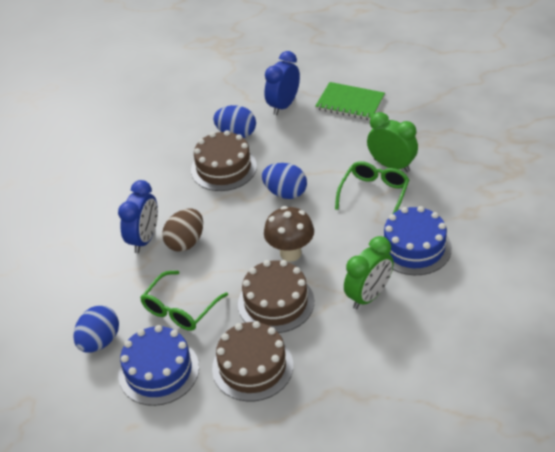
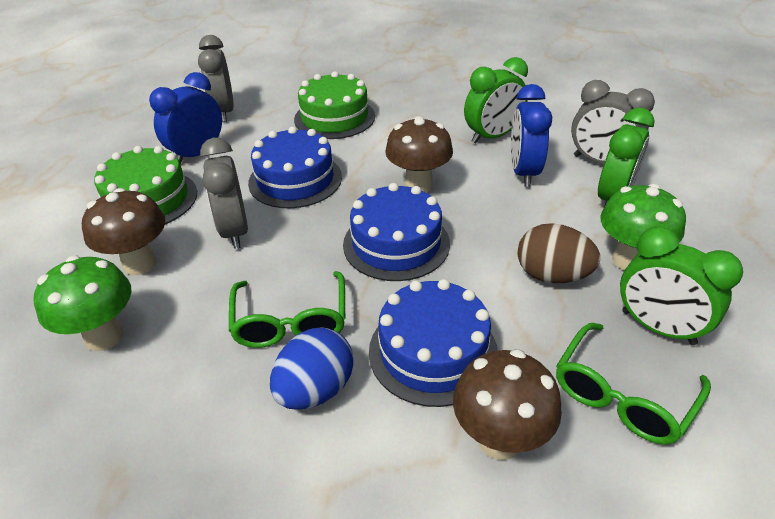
blue cake: 2 -> 3
blue egg: 3 -> 1
brown cake: 3 -> 0
brown mushroom: 1 -> 3
green cake: 0 -> 2
green clock: 2 -> 3
green mushroom: 0 -> 2
green notebook: 1 -> 0
grey clock: 0 -> 3

